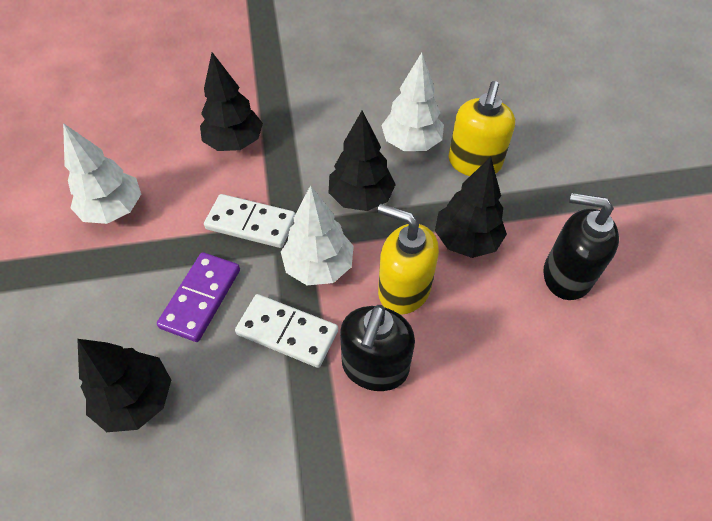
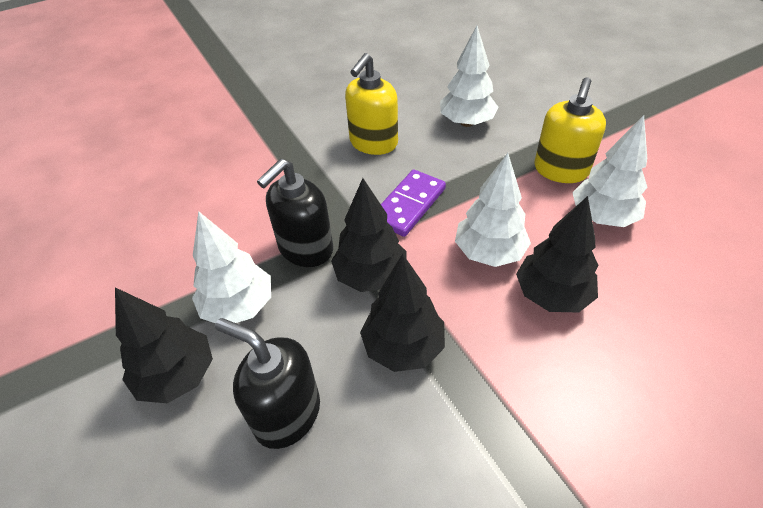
white domino: 2 -> 0
white tree: 3 -> 4

